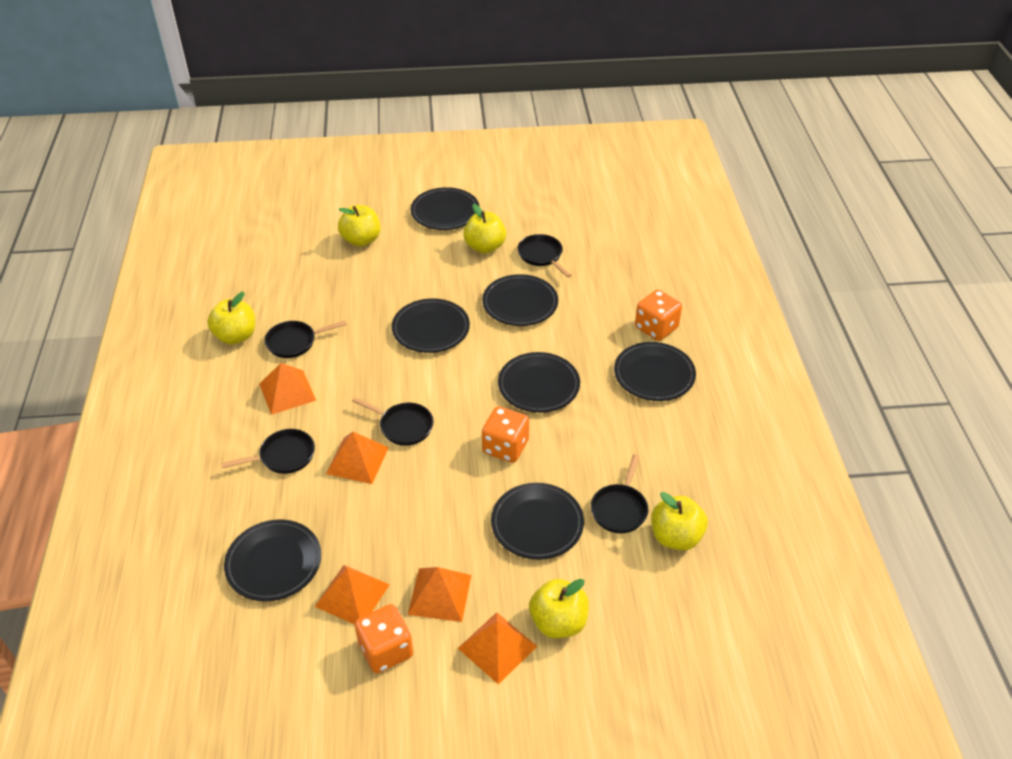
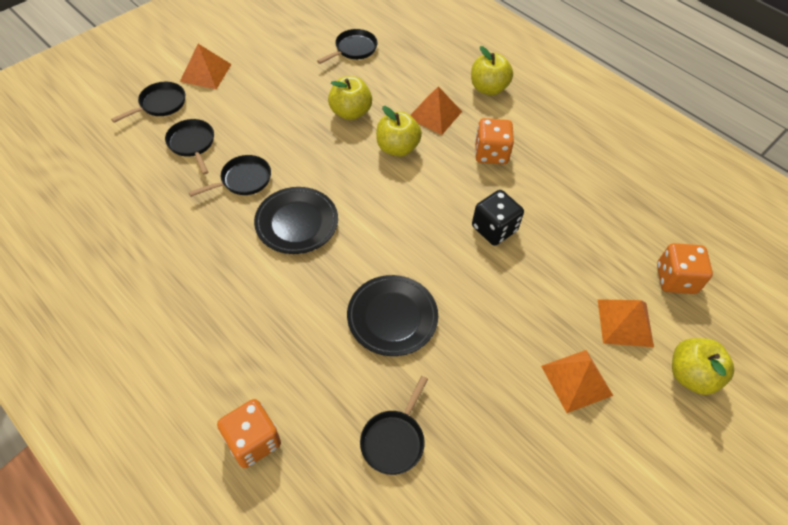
black dice: 0 -> 1
black plate: 7 -> 2
orange pyramid: 5 -> 4
yellow apple: 5 -> 4

